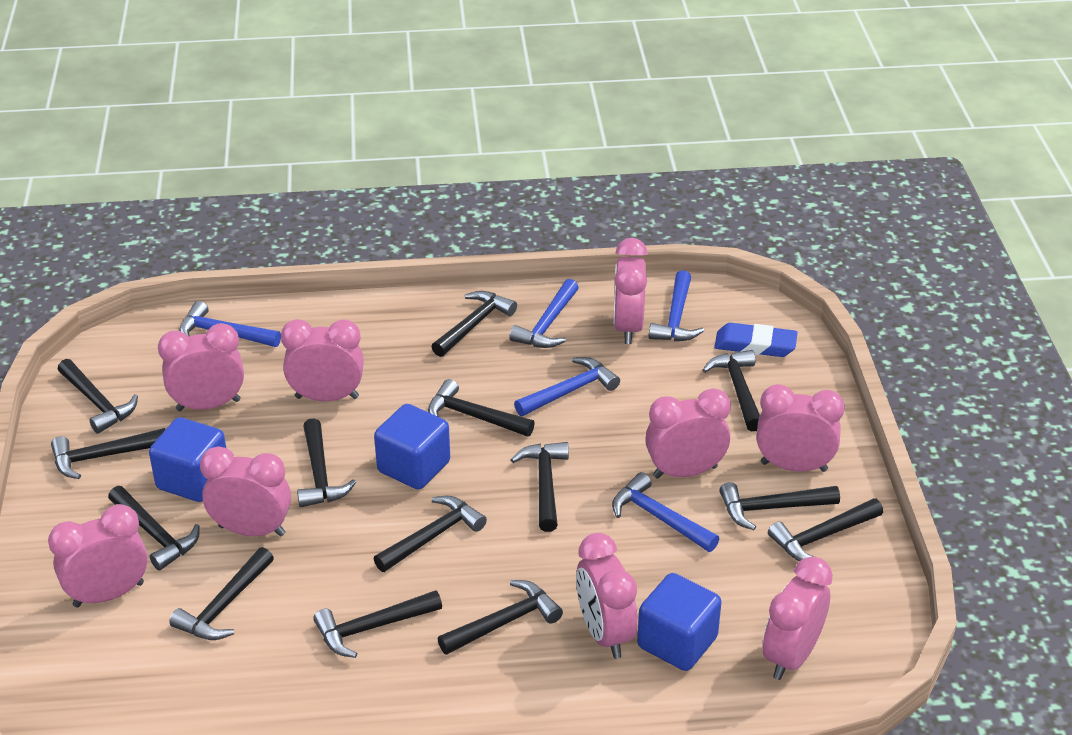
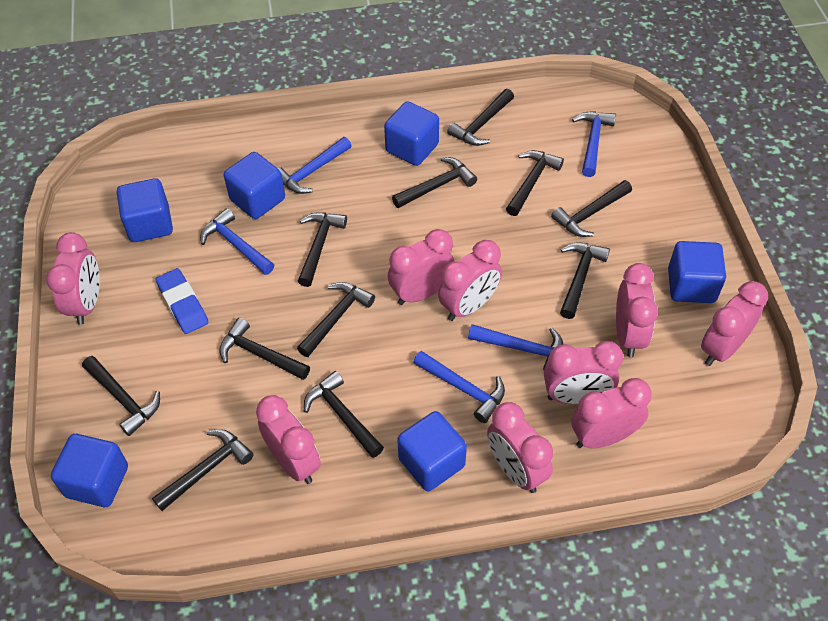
black hammer: 14 -> 11
blue cube: 3 -> 6

